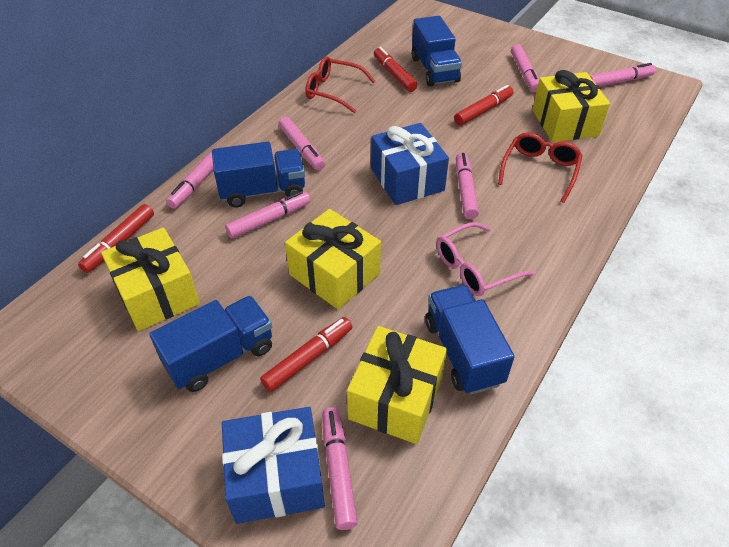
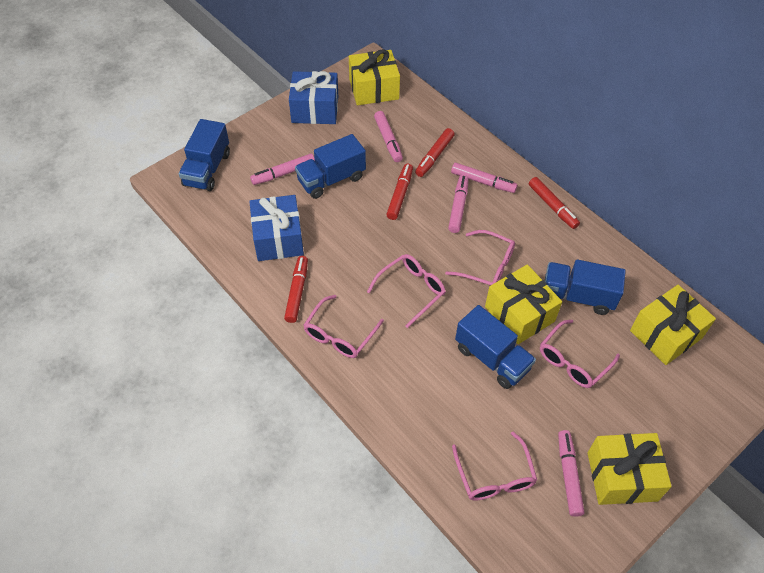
pink glasses: 1 -> 5
pink marker: 7 -> 5
red glasses: 2 -> 0

